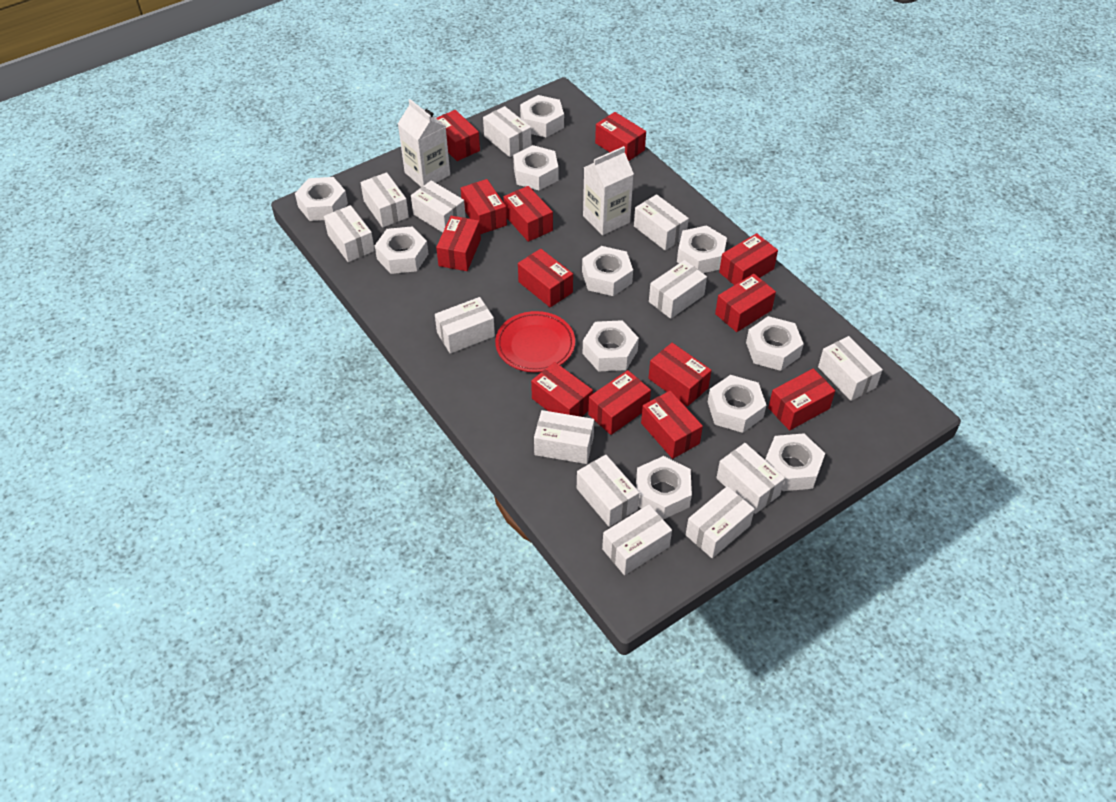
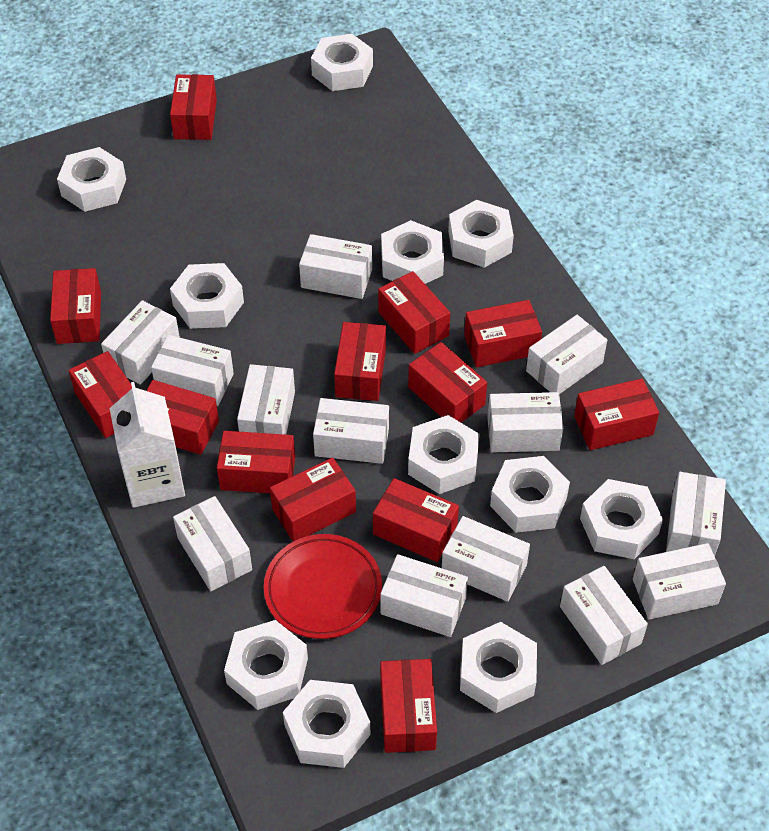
white carton: 2 -> 1

